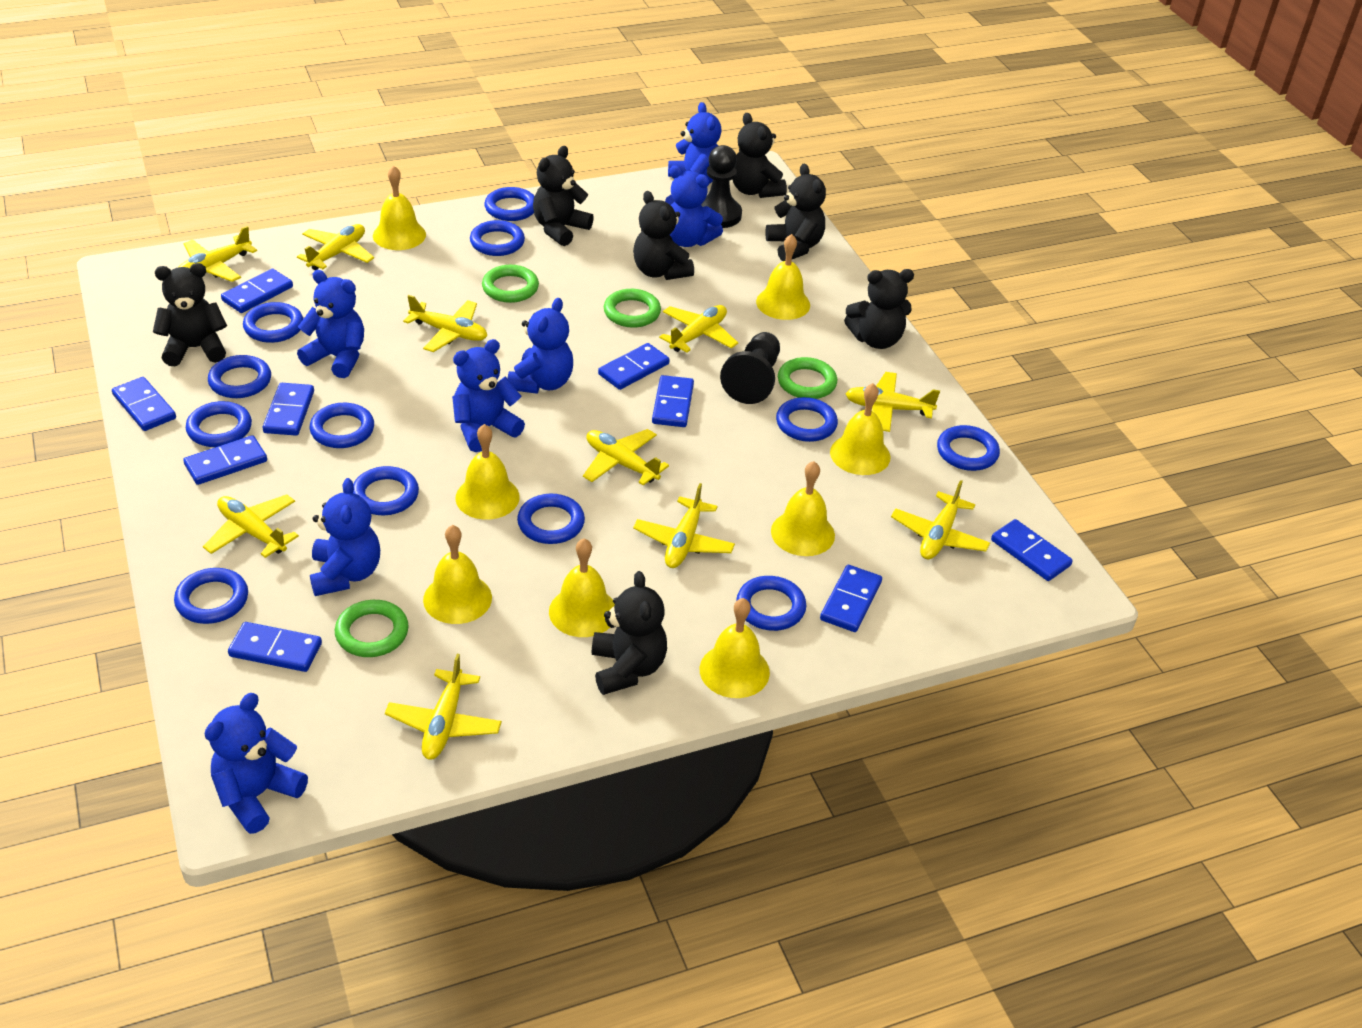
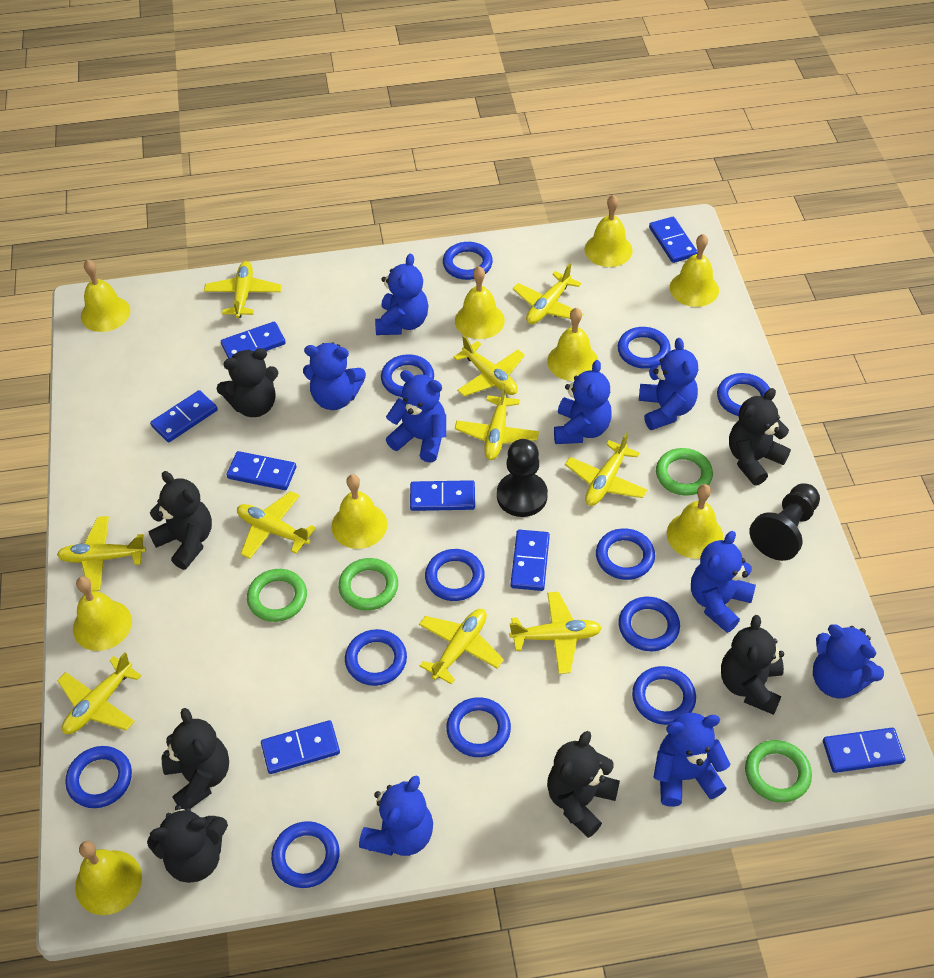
blue domino: 9 -> 8
blue teddy bear: 7 -> 9
yellow bell: 8 -> 9

